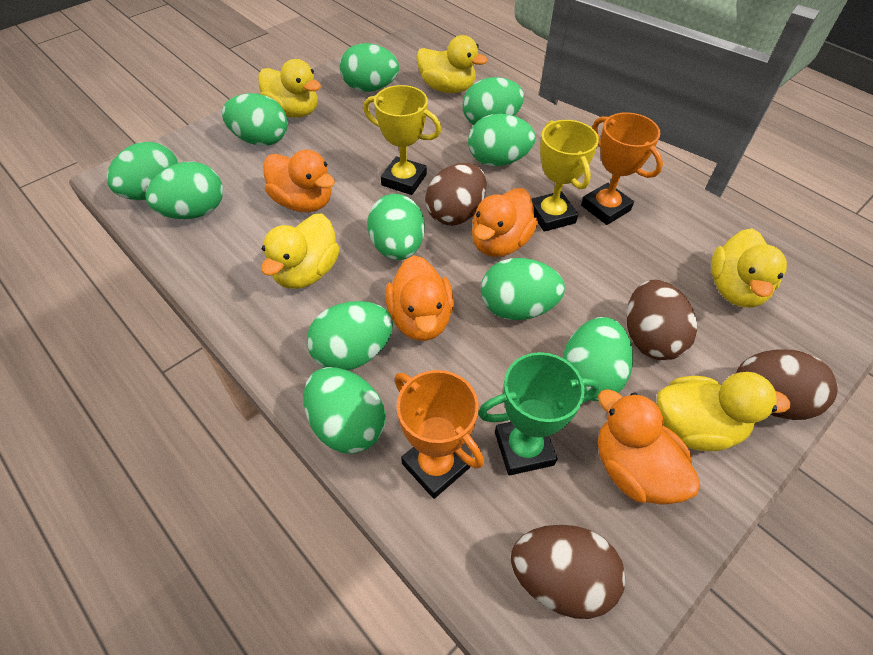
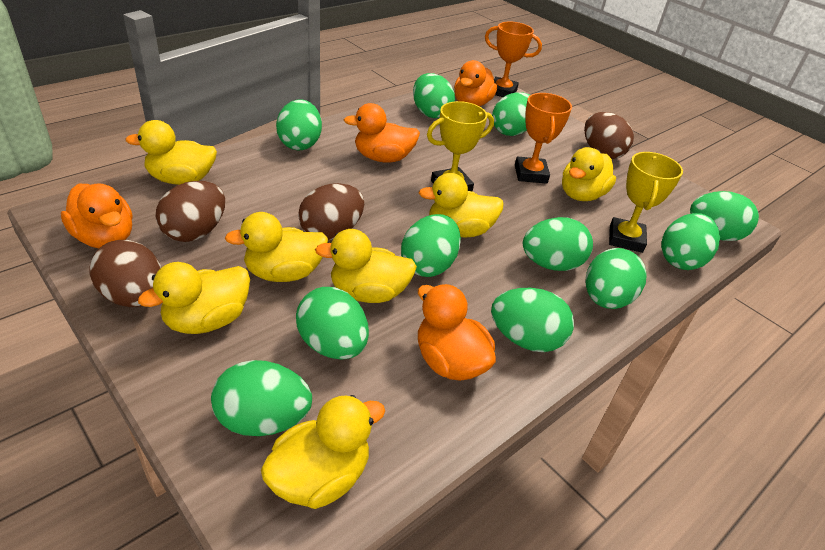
green trophy: 1 -> 0
yellow duck: 5 -> 7

